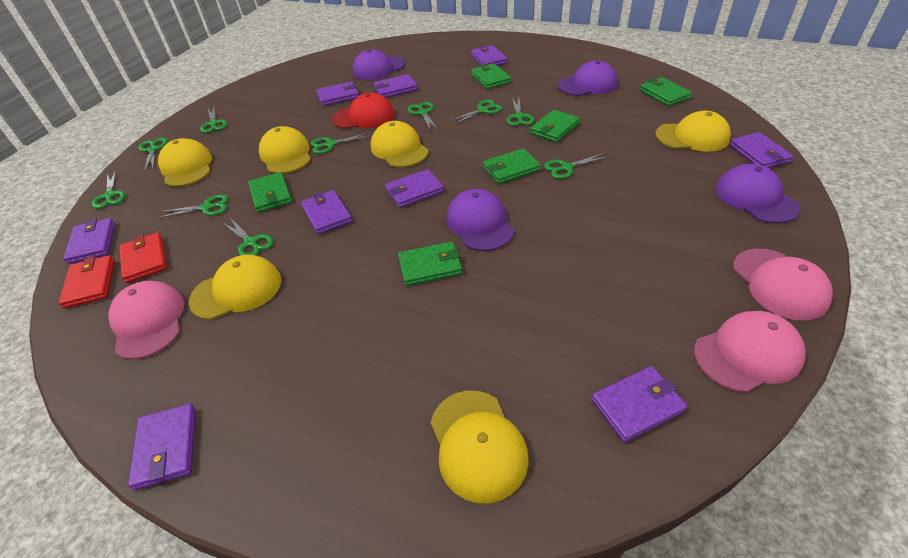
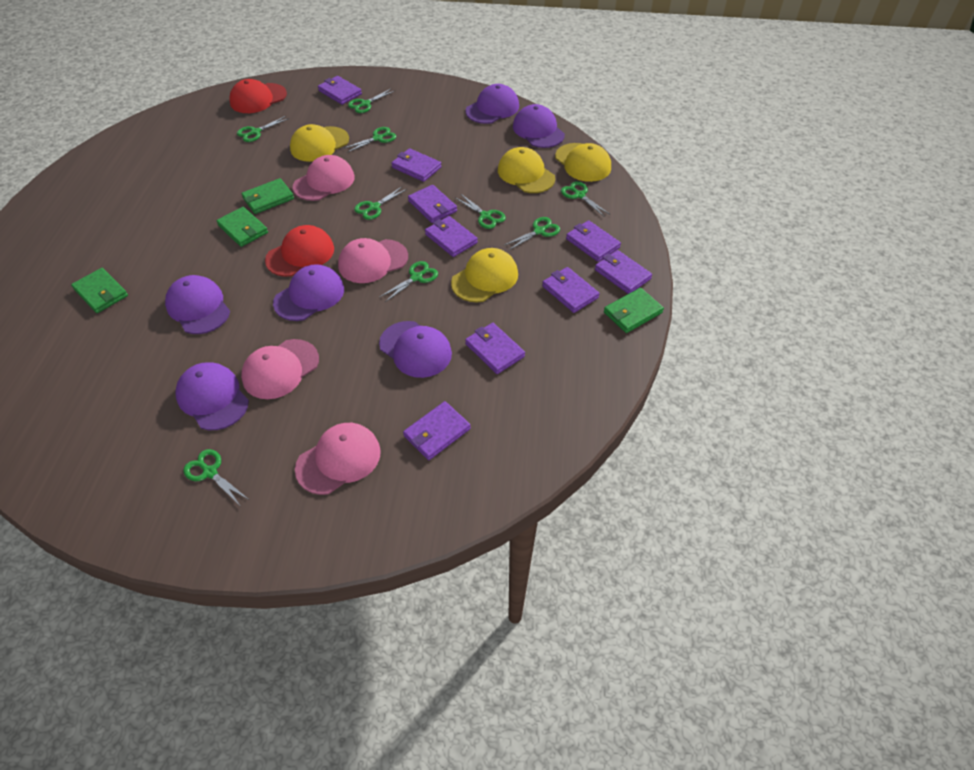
green scissors: 10 -> 9
green wallet: 6 -> 4
pink cap: 3 -> 4
purple cap: 4 -> 6
red cap: 1 -> 2
red wallet: 2 -> 0
yellow cap: 6 -> 4

